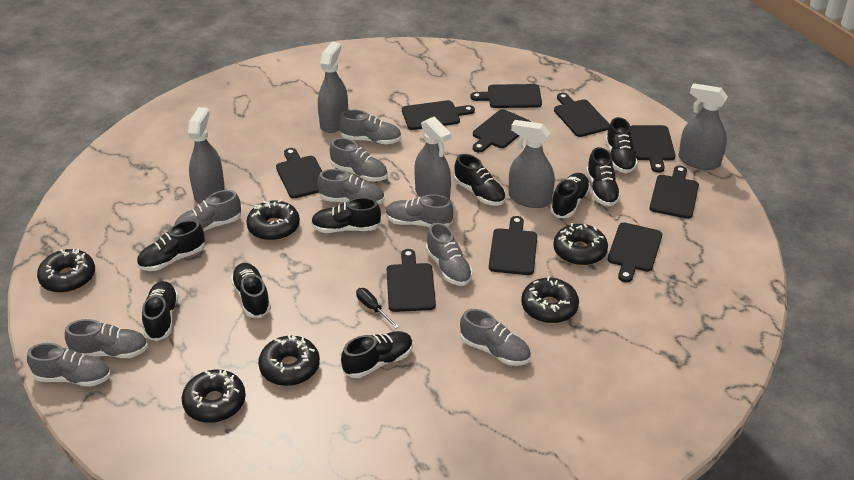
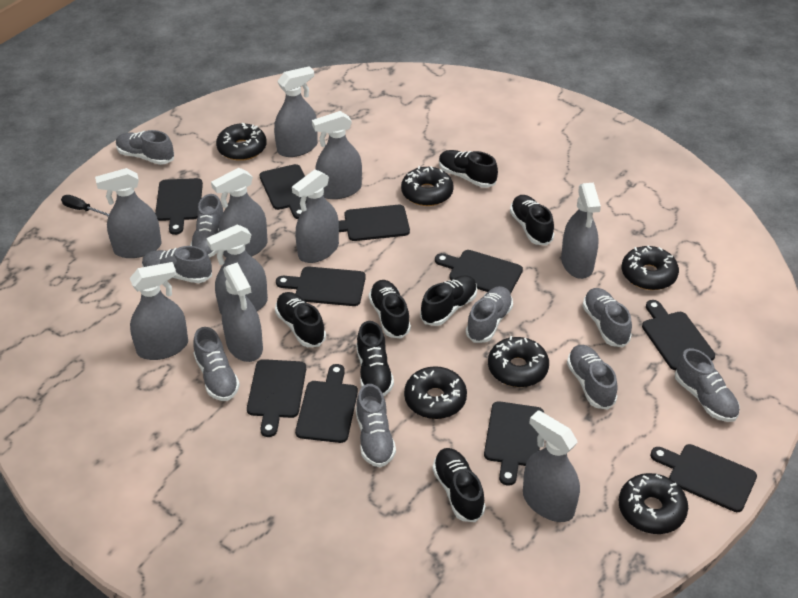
black shoe: 9 -> 7
grey spray bottle: 5 -> 10

